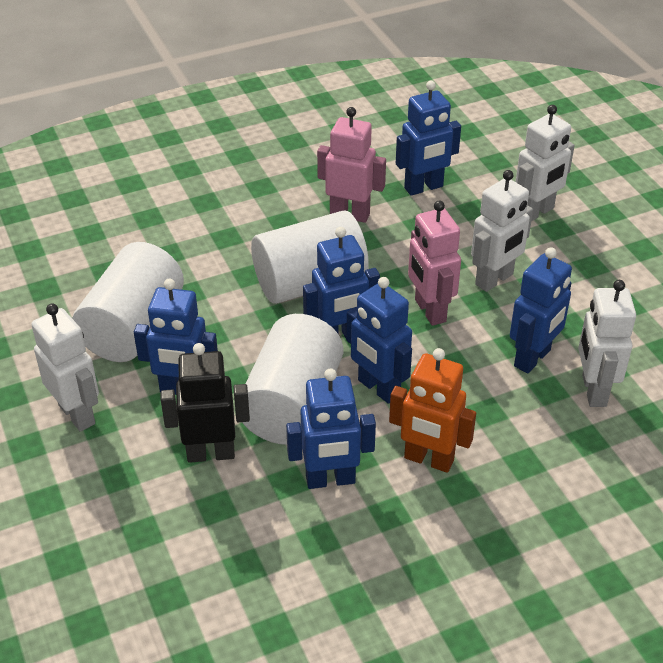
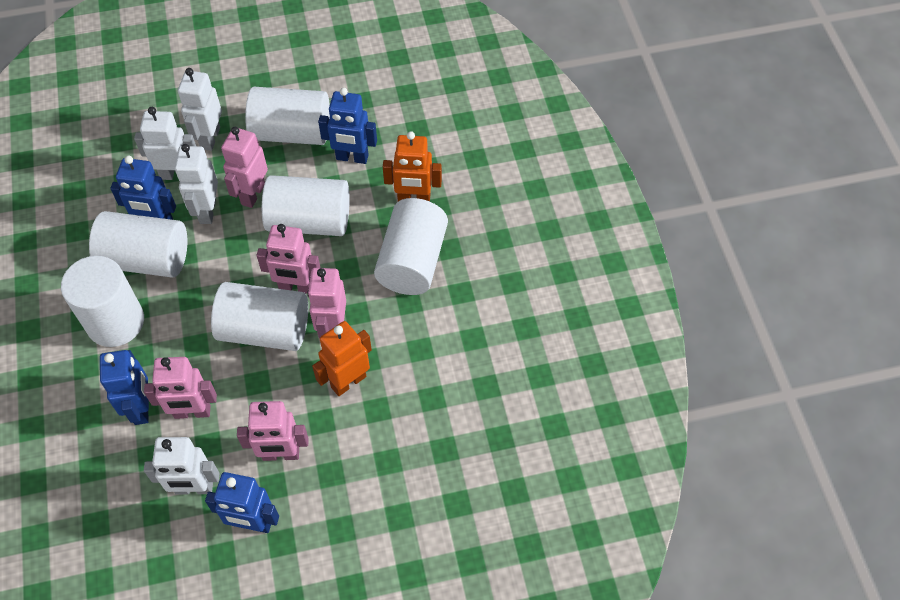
black robot: 1 -> 0
blue robot: 6 -> 4
orange robot: 1 -> 2
pink robot: 2 -> 5
white cylinder: 3 -> 6

